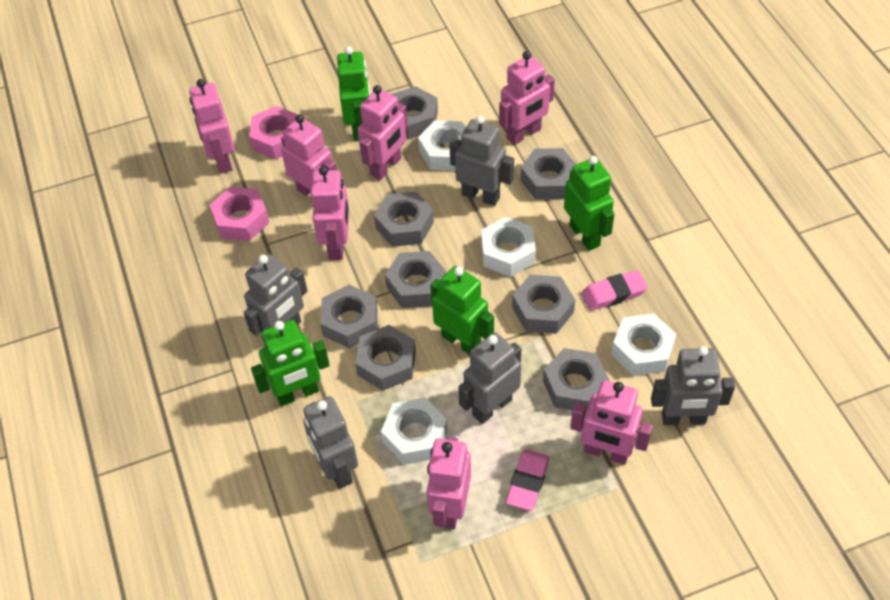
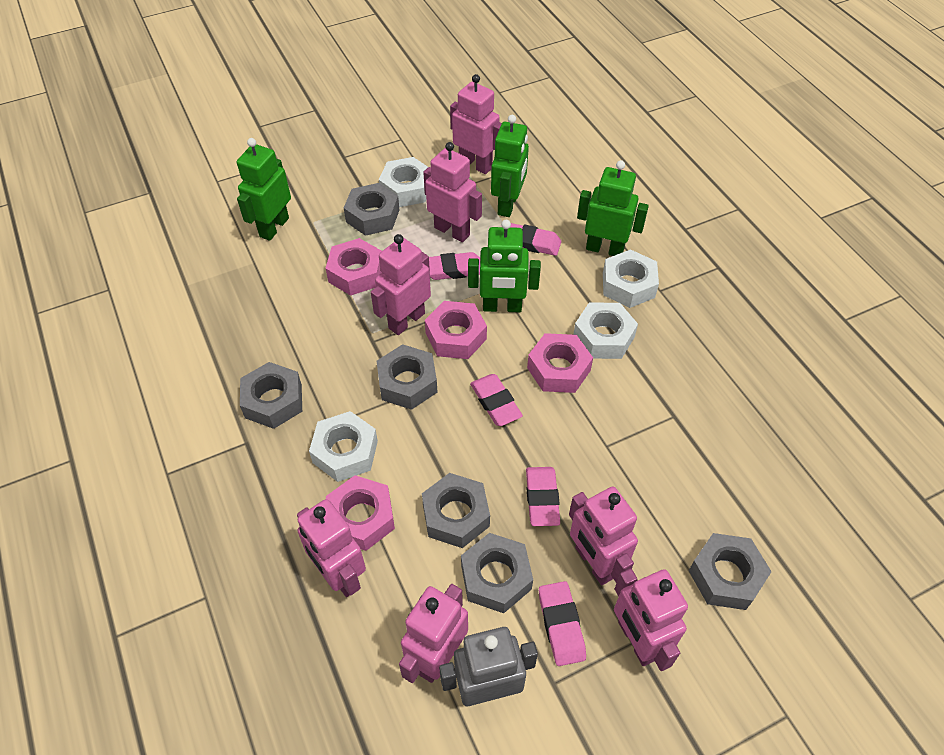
grey nut: 8 -> 6
grey robot: 5 -> 1
pink eraser: 2 -> 5
pink nut: 2 -> 4

